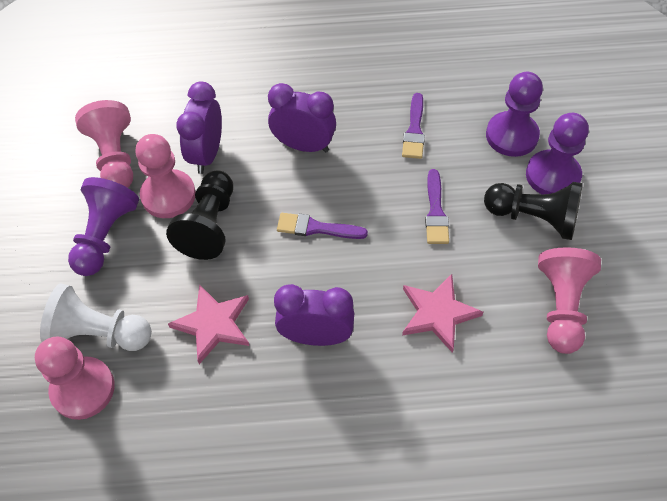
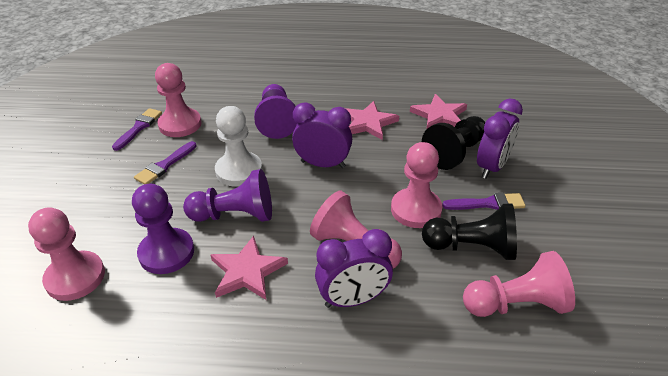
pink pawn: 4 -> 5
pink star: 2 -> 3

